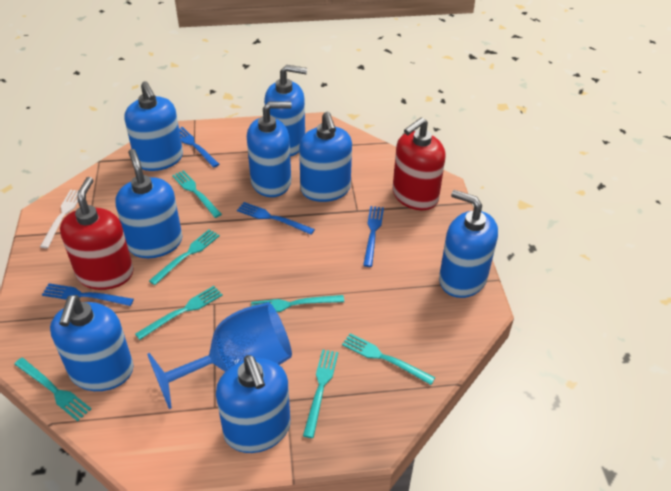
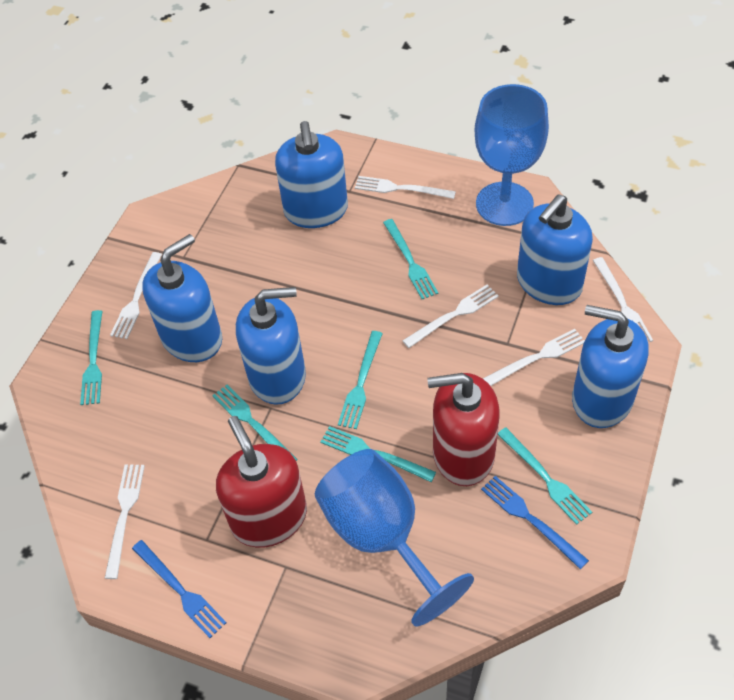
blue fork: 4 -> 2
blue goblet: 1 -> 2
blue soap dispenser: 8 -> 5
turquoise fork: 7 -> 6
white fork: 1 -> 6

